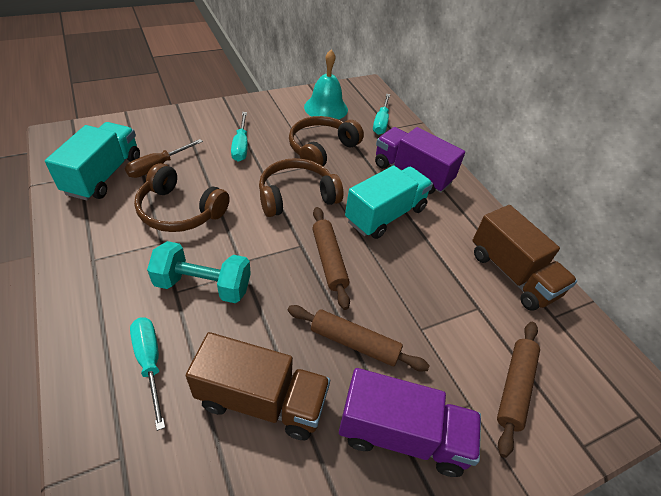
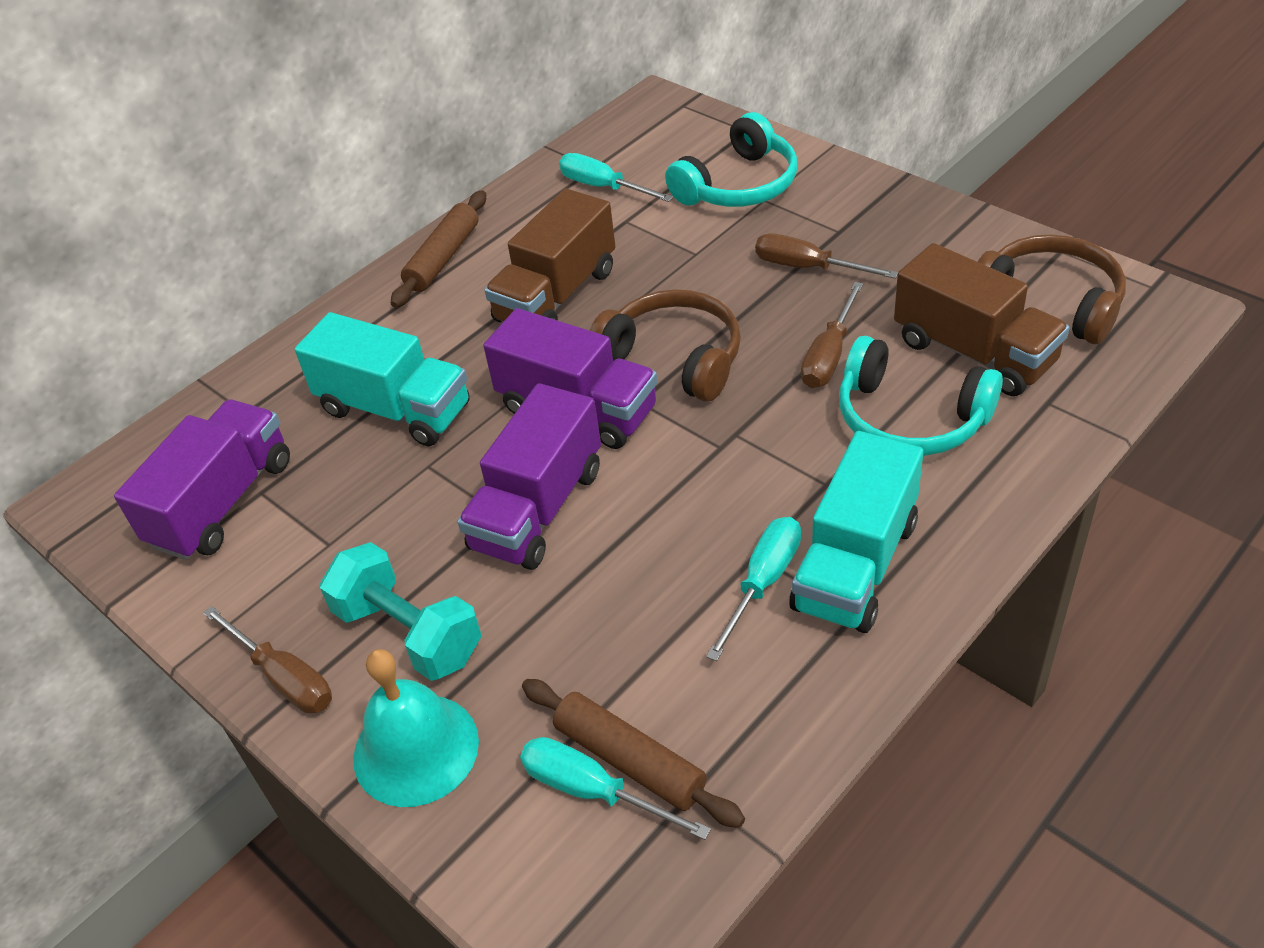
brown headphones: 3 -> 2
brown rolling pin: 3 -> 2
brown screwdriver: 1 -> 3
purple truck: 2 -> 3
turquoise headphones: 0 -> 2

